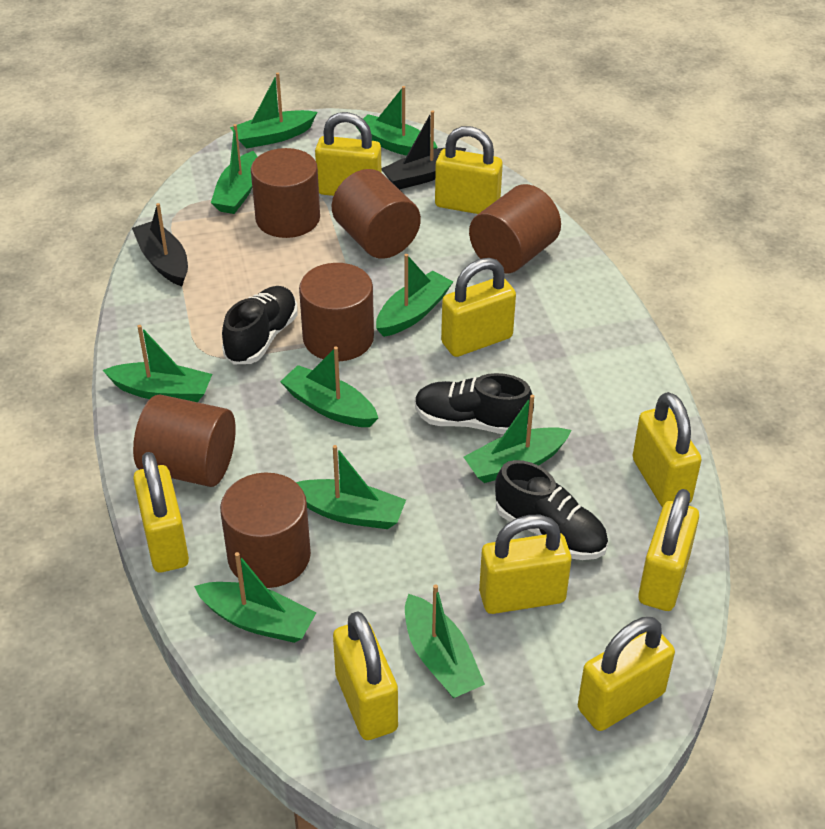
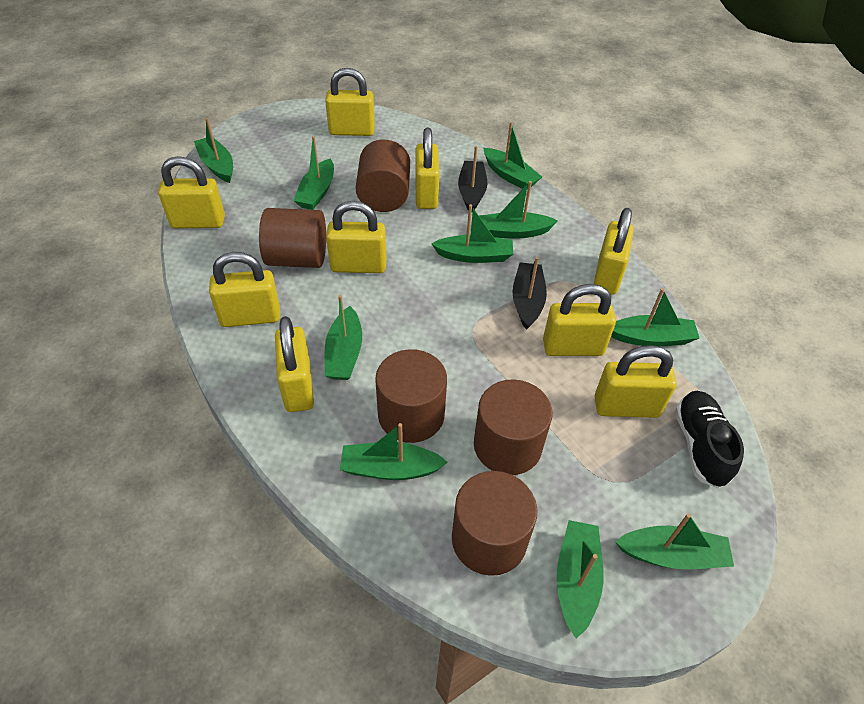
black shoe: 3 -> 1
brown cylinder: 6 -> 5

